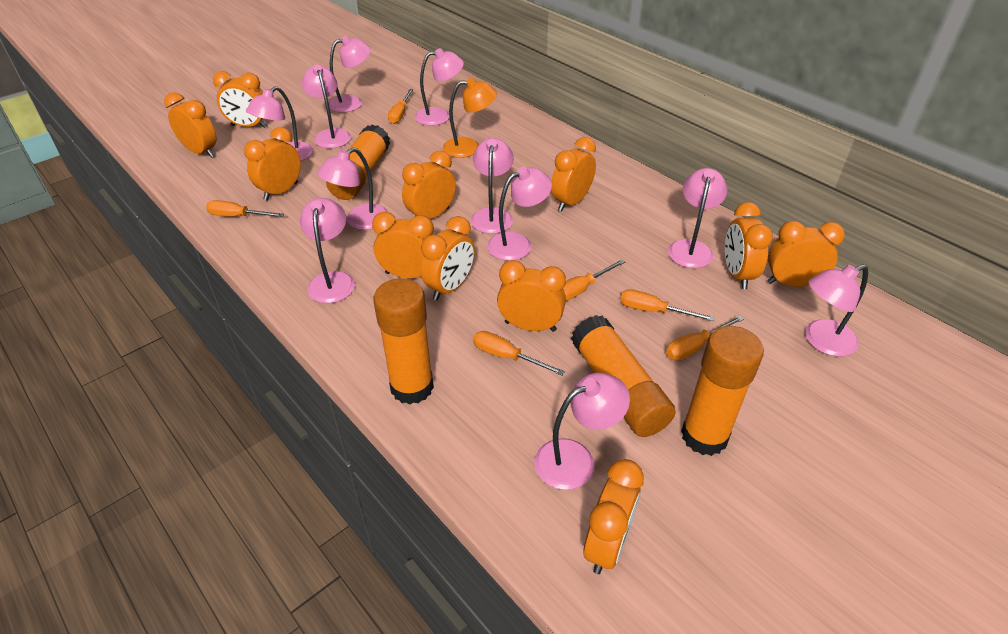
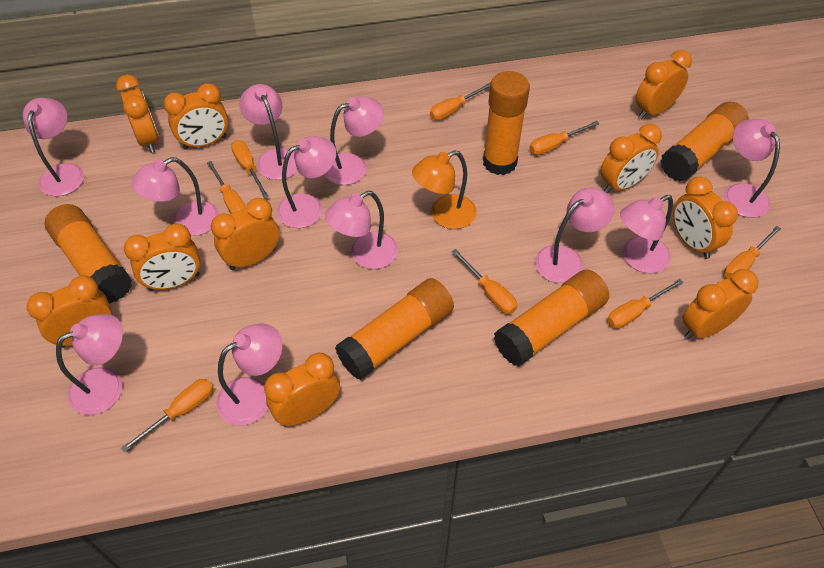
orange clock: 11 -> 10
orange glue stick: 4 -> 5
orange screwdriver: 6 -> 8

